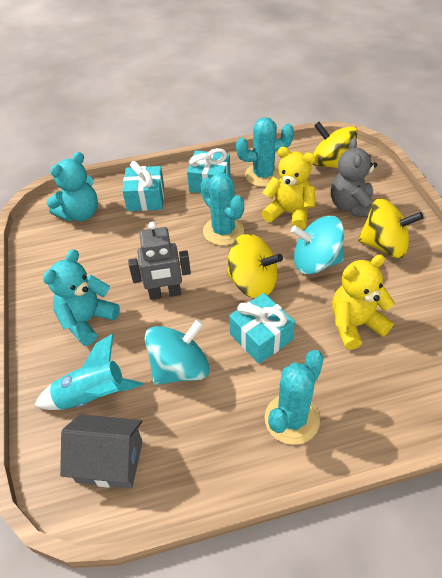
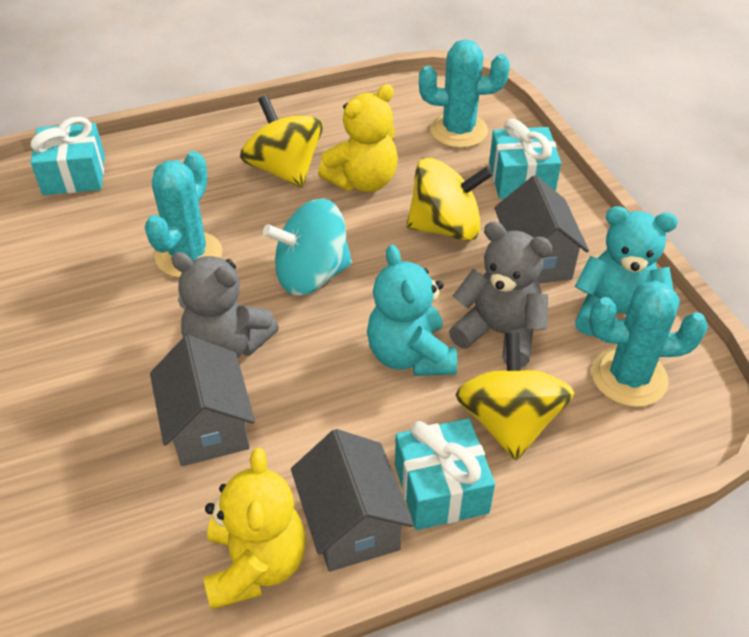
grey house: 1 -> 3
grey robot: 1 -> 0
grey teddy bear: 1 -> 2
turquoise rocket: 1 -> 0
turquoise spinning top: 2 -> 1

